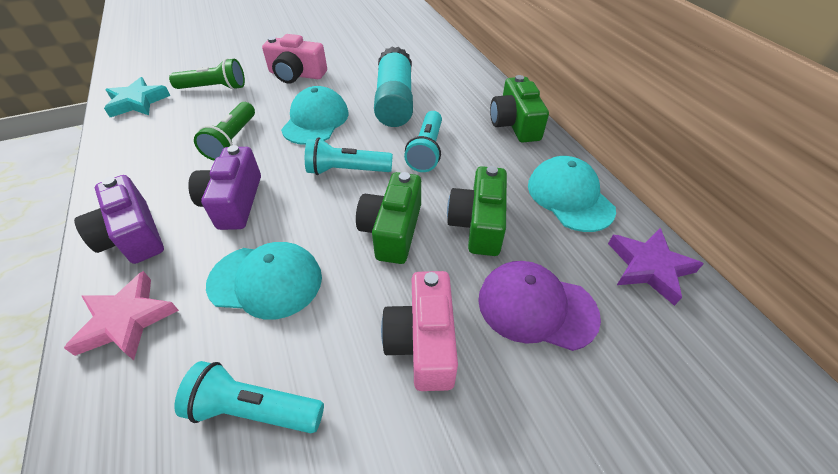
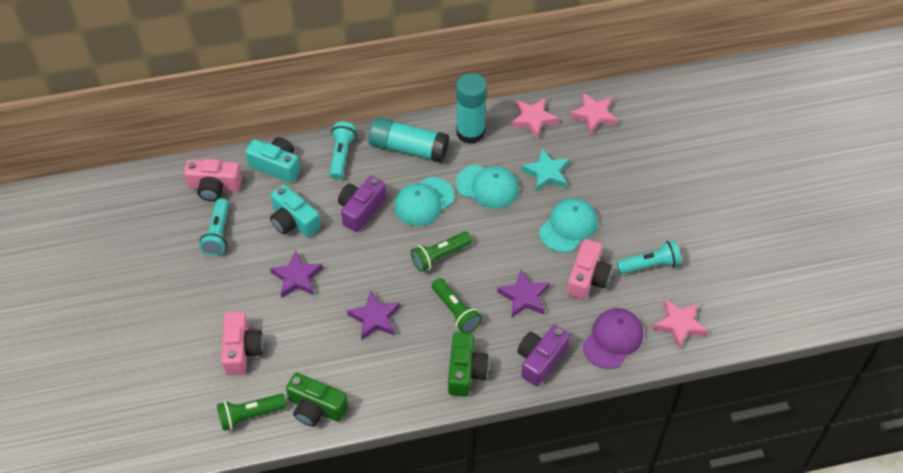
green camera: 3 -> 2
green flashlight: 2 -> 3
pink camera: 2 -> 3
pink star: 1 -> 3
purple star: 1 -> 3
turquoise camera: 0 -> 2
turquoise glue stick: 1 -> 2

